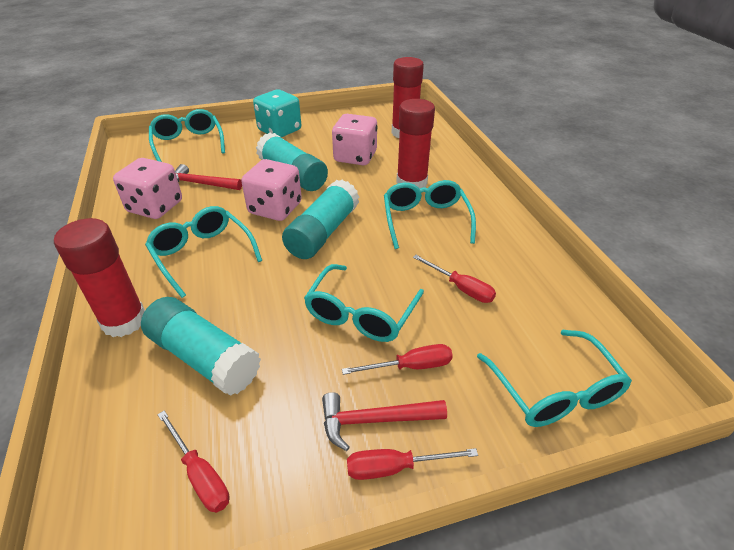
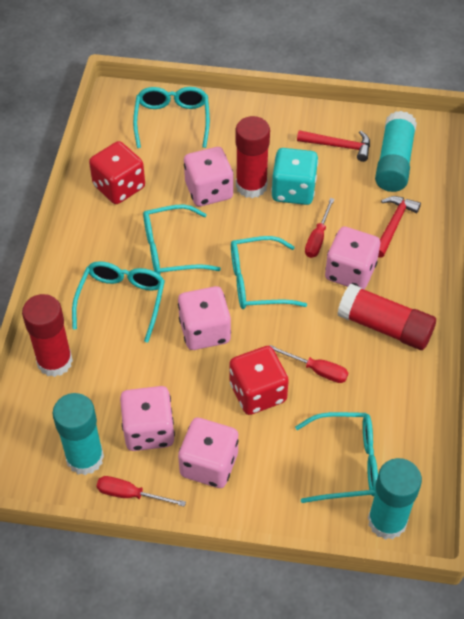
pink dice: 3 -> 5
red dice: 0 -> 2
red screwdriver: 4 -> 3

